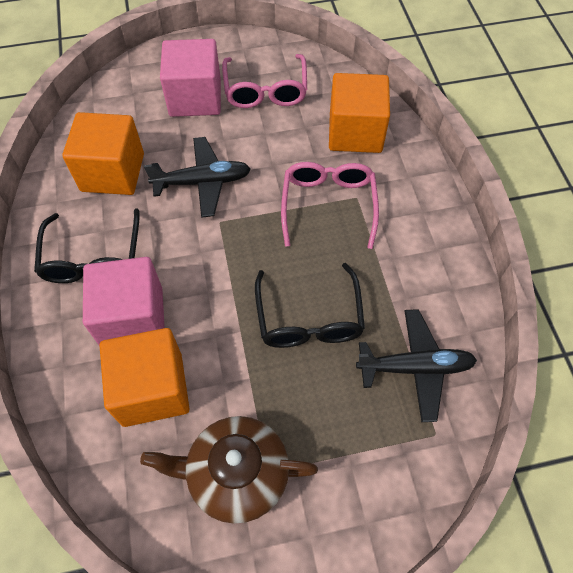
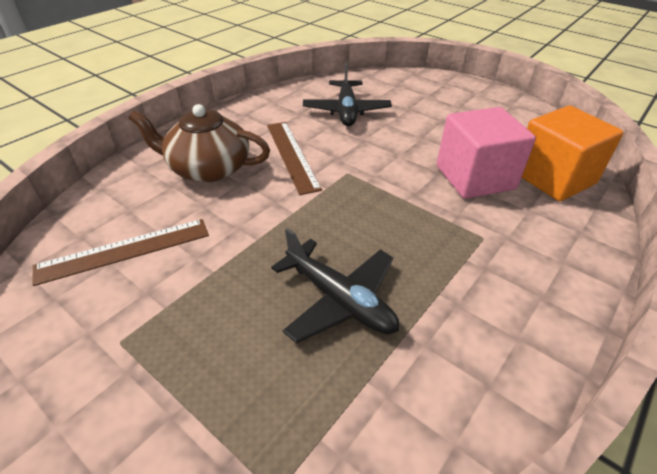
black glasses: 2 -> 0
brown ruler: 0 -> 2
orange cube: 3 -> 1
pink cube: 2 -> 1
pink glasses: 2 -> 0

